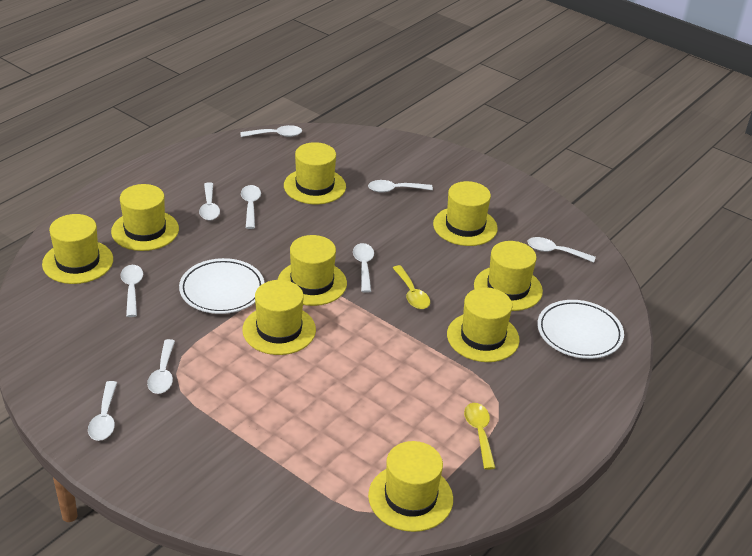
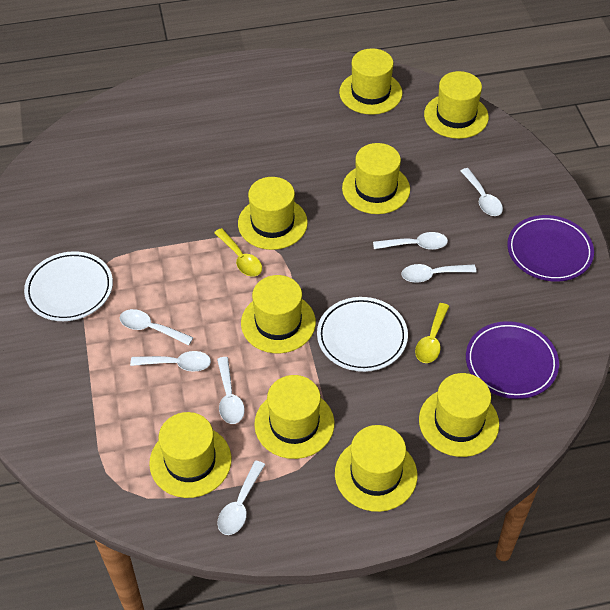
purple plate: 0 -> 2
white spoon: 9 -> 7

